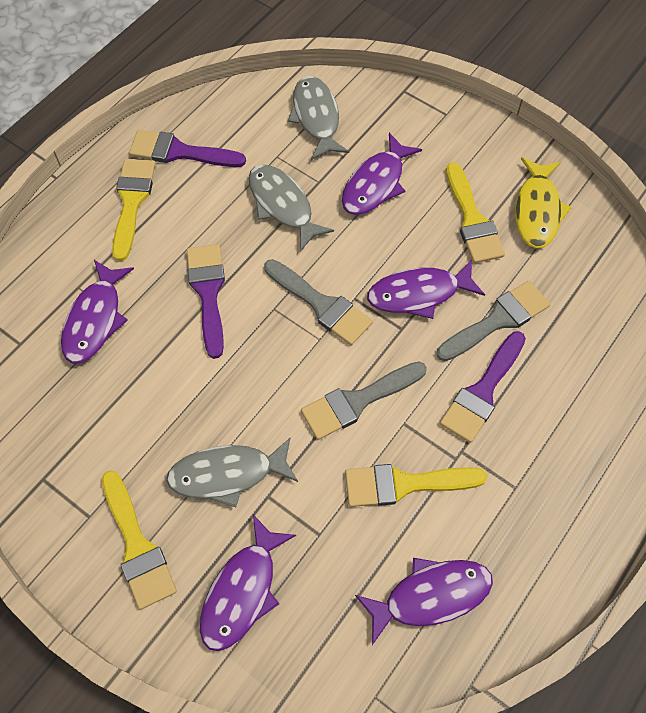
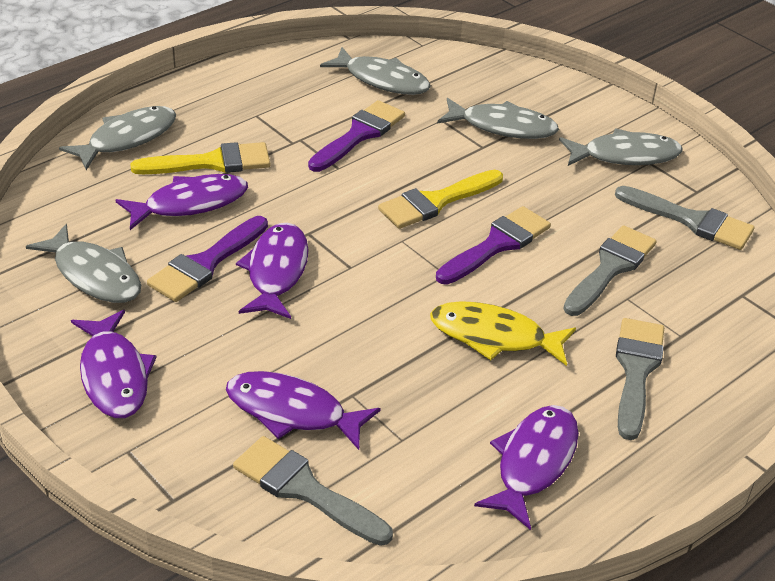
grey brush: 3 -> 4
grey fish: 3 -> 5
yellow brush: 4 -> 2

